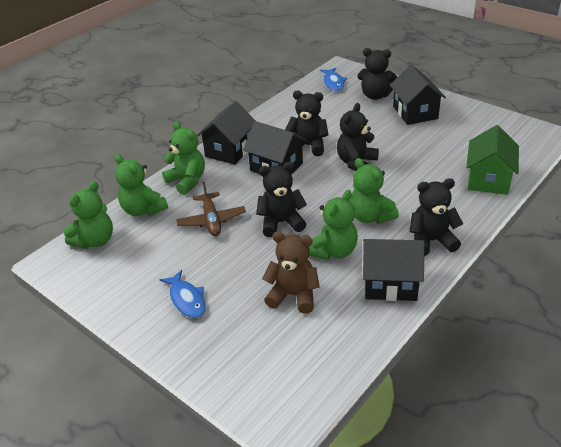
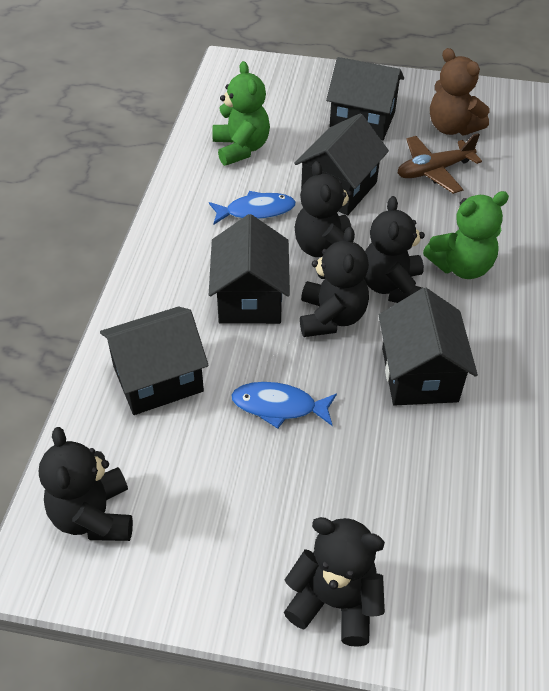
black house: 4 -> 5
green house: 1 -> 0
green teddy bear: 5 -> 2

